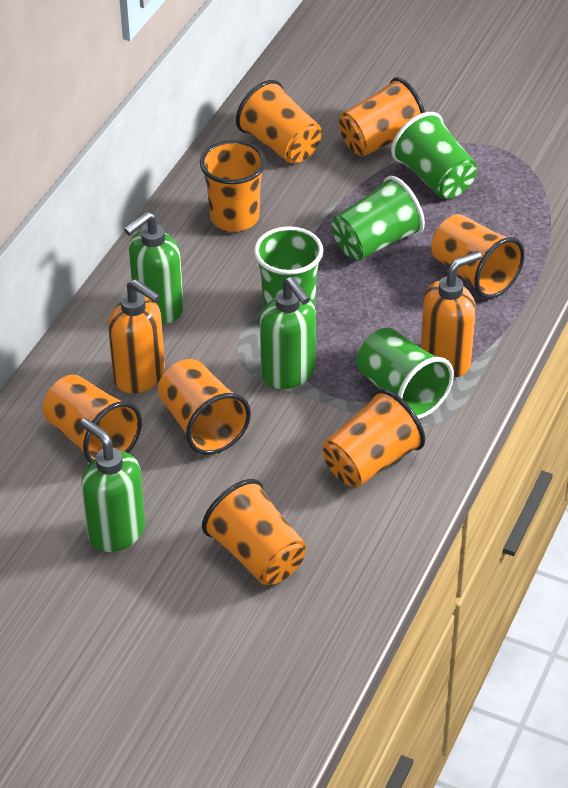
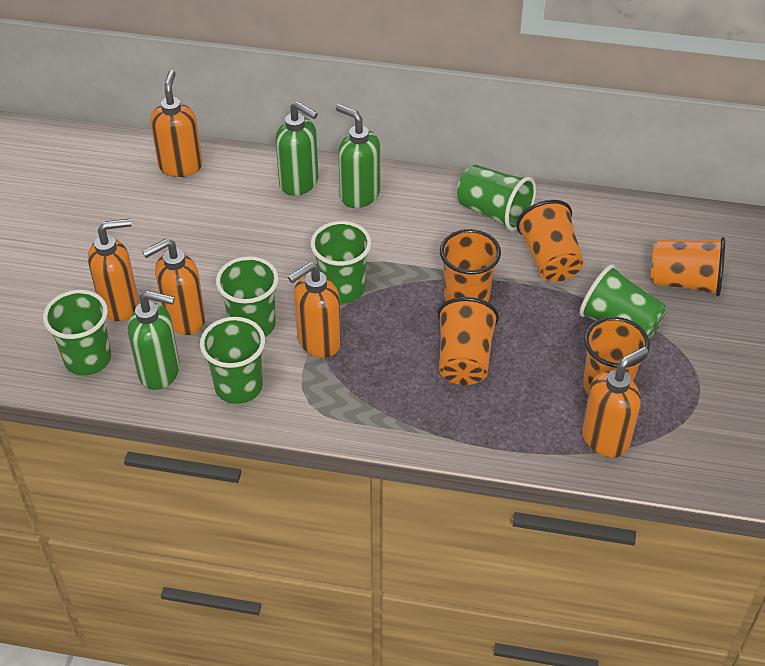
green cup: 4 -> 6
orange cup: 8 -> 5
orange soap dispenser: 2 -> 5

